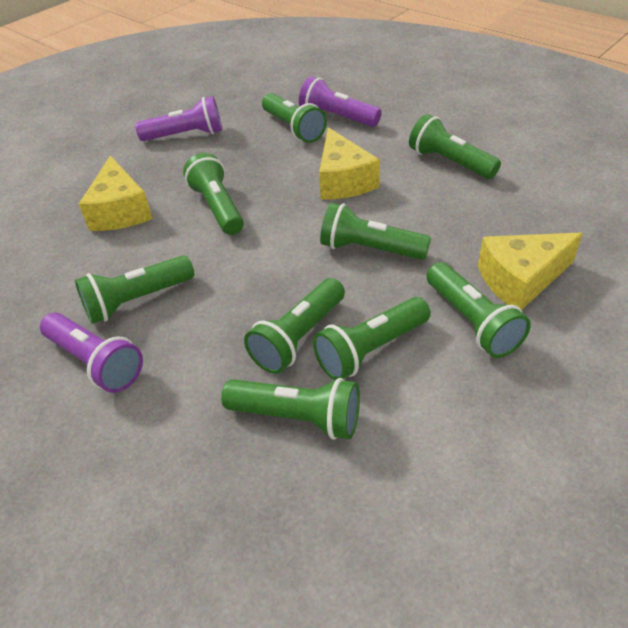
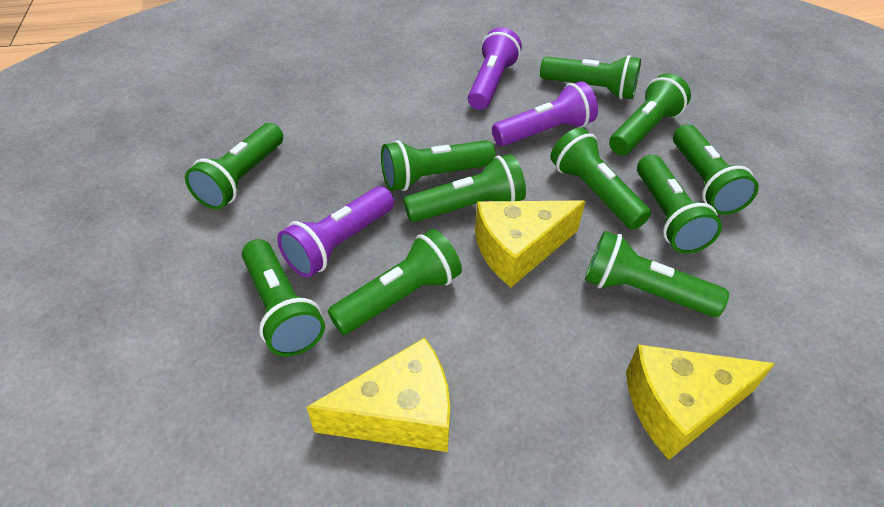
green flashlight: 9 -> 11

